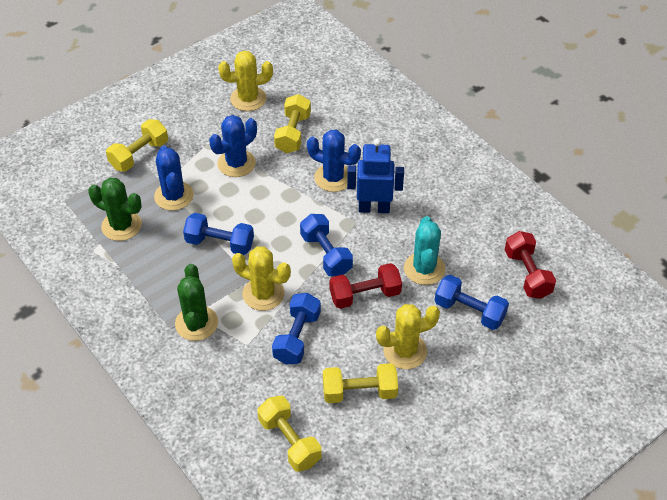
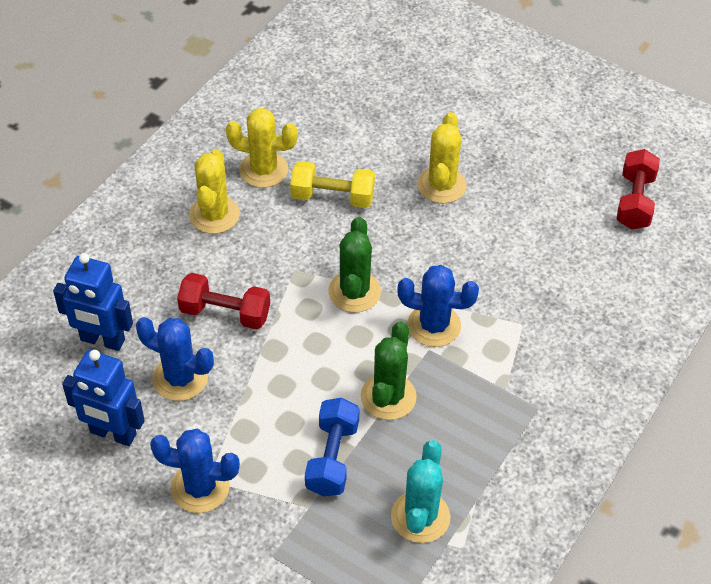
blue dumbbell: 4 -> 1
blue robot: 1 -> 2
yellow dumbbell: 4 -> 1

